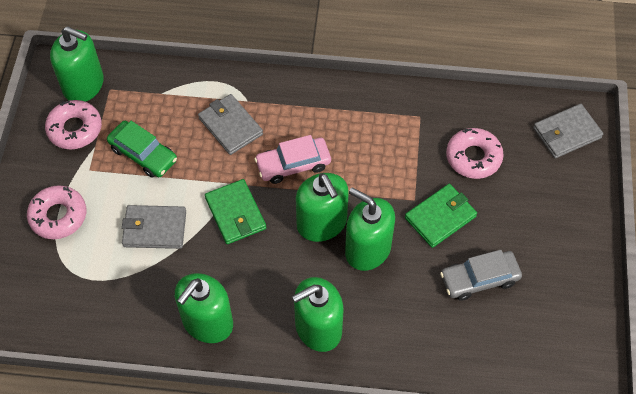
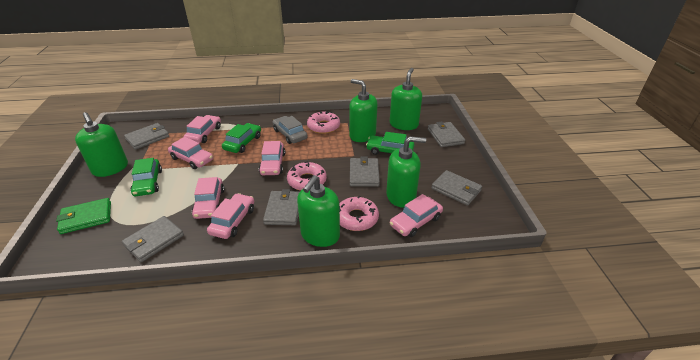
green car: 1 -> 3
green wallet: 2 -> 1
grey wallet: 3 -> 6
pink car: 1 -> 6

